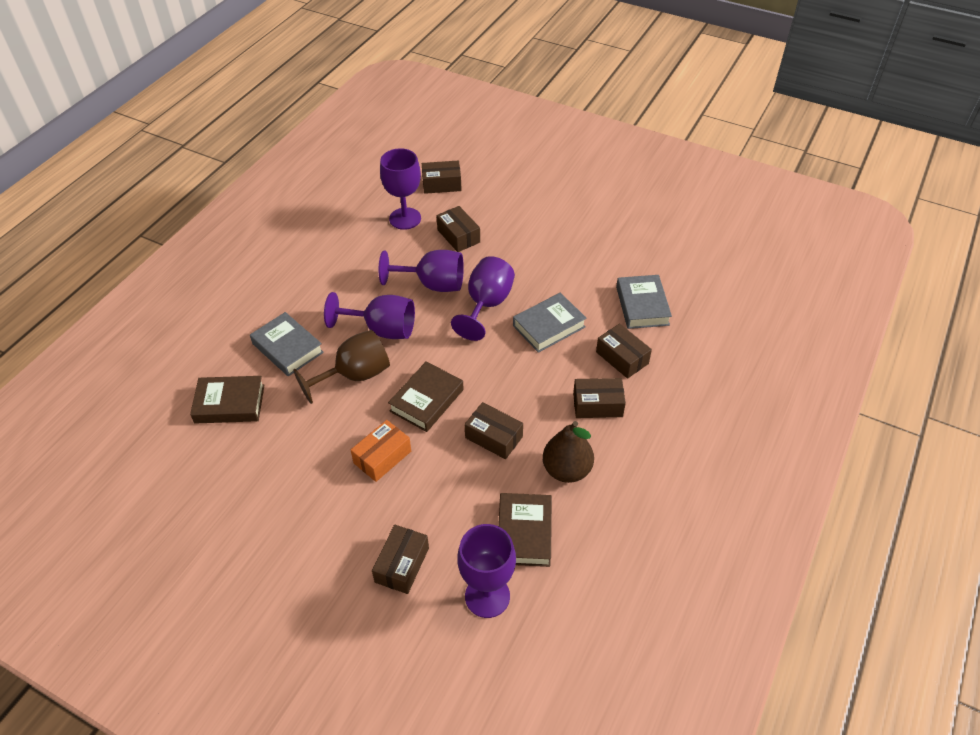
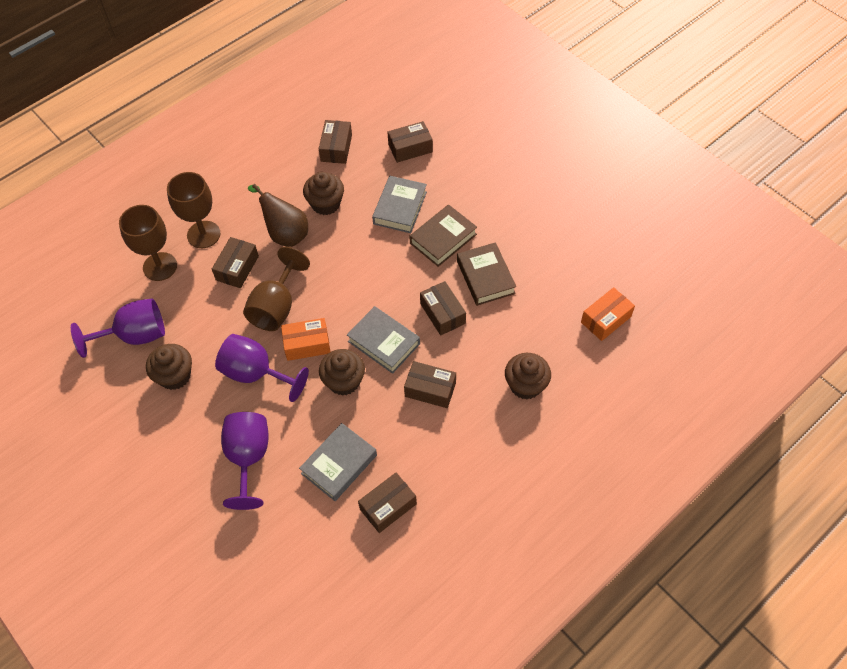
brown book: 3 -> 2
brown cupcake: 0 -> 4
brown goblet: 1 -> 3
orange box: 1 -> 2
purple goblet: 5 -> 3

